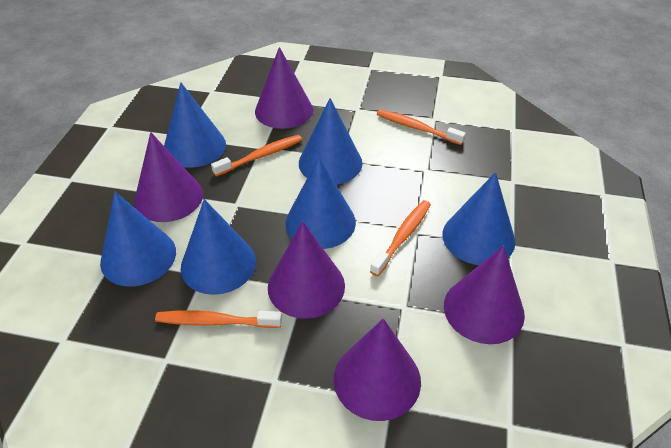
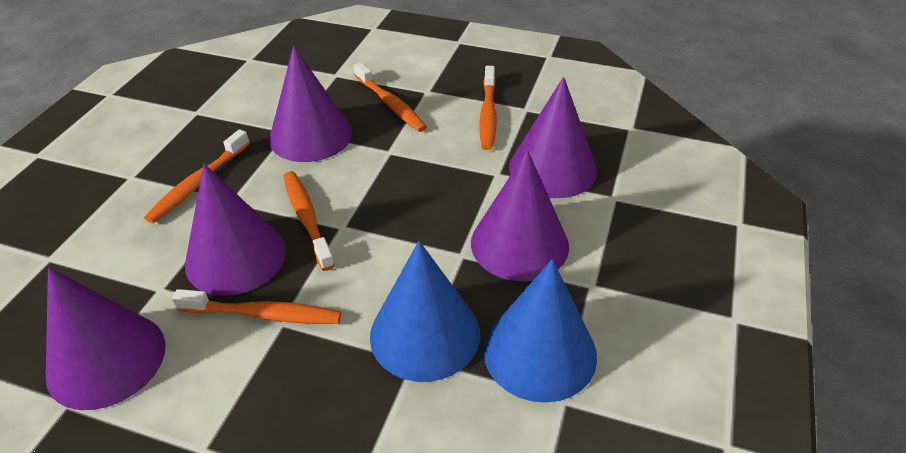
blue cone: 6 -> 2
orange toothbrush: 4 -> 5

